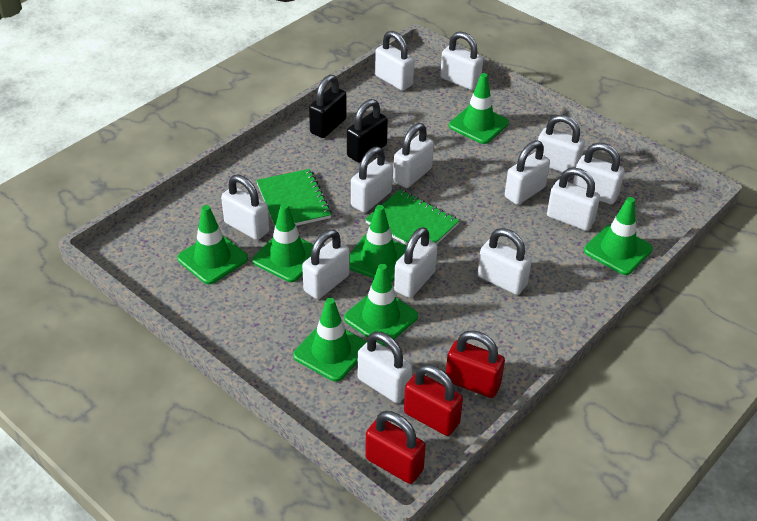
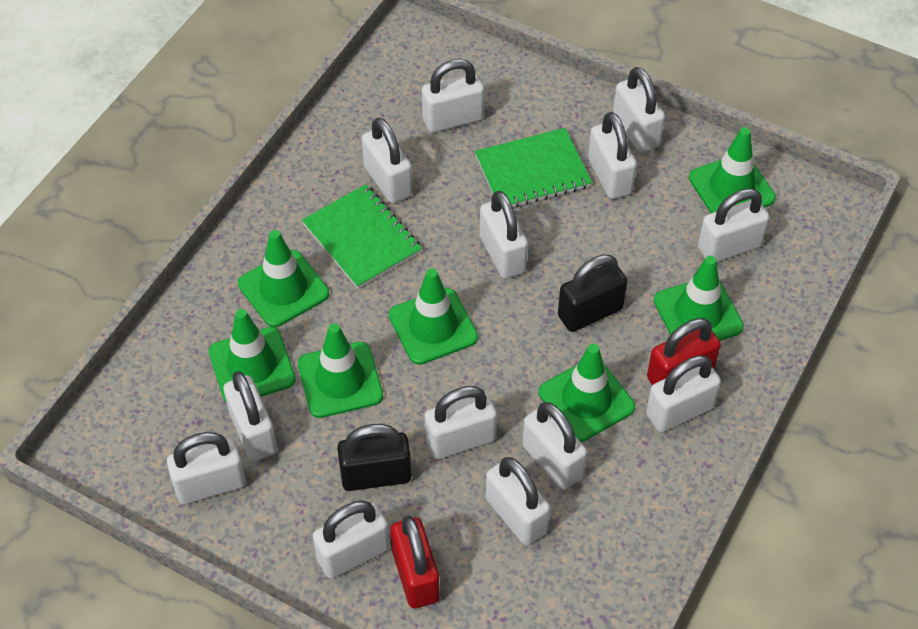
red padlock: 3 -> 2

